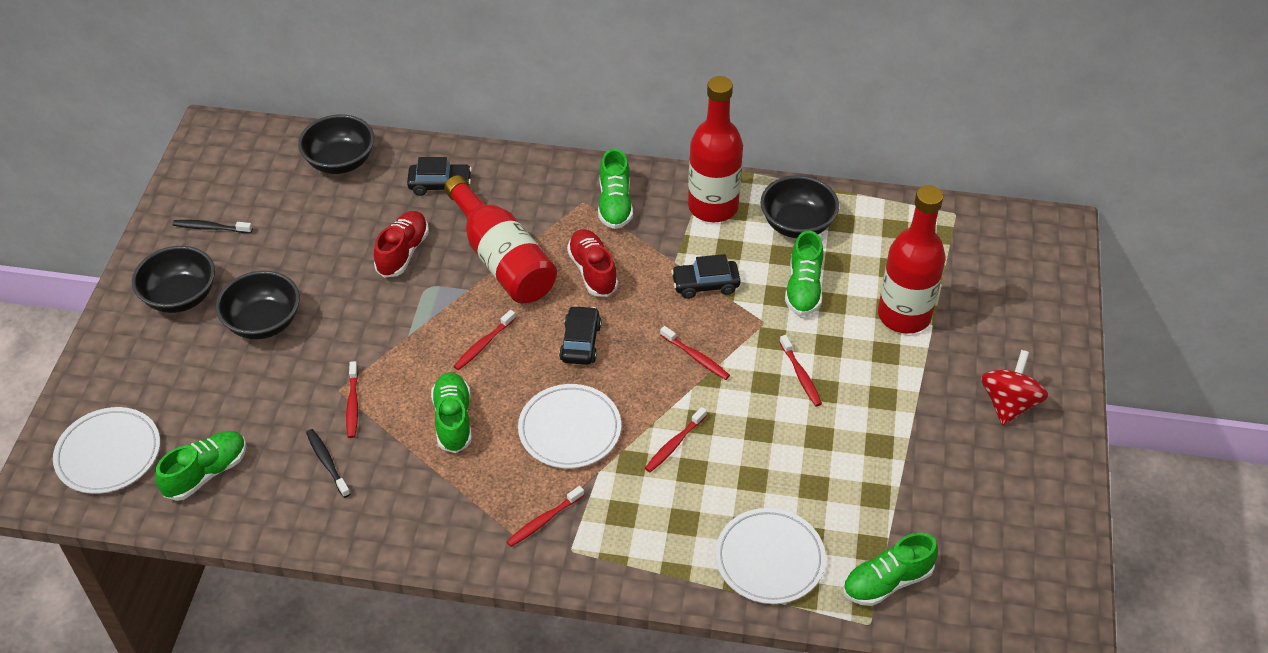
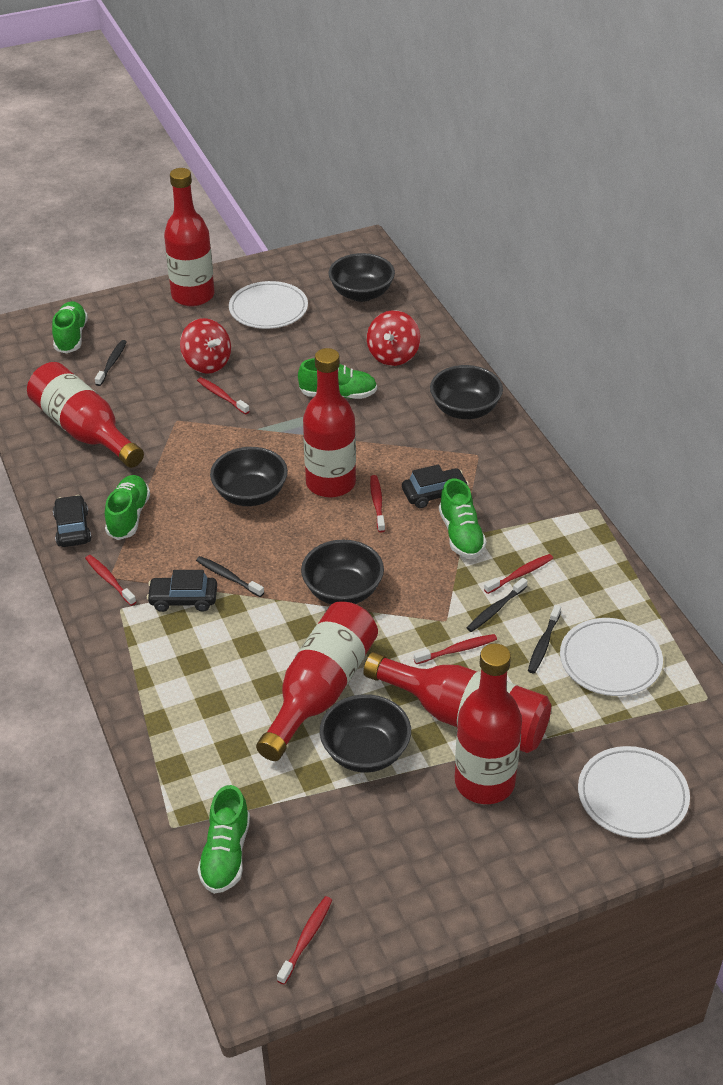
black bowl: 4 -> 5
black toothbrush: 2 -> 4
red bottle: 3 -> 6
red shoe: 2 -> 0
red spinning top: 1 -> 2

